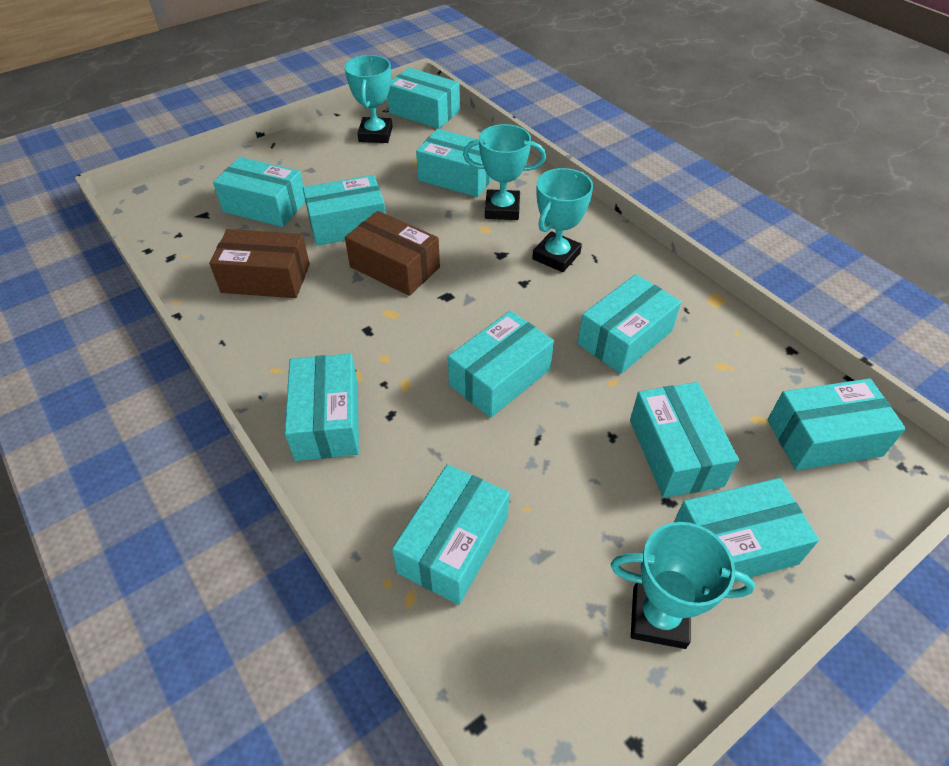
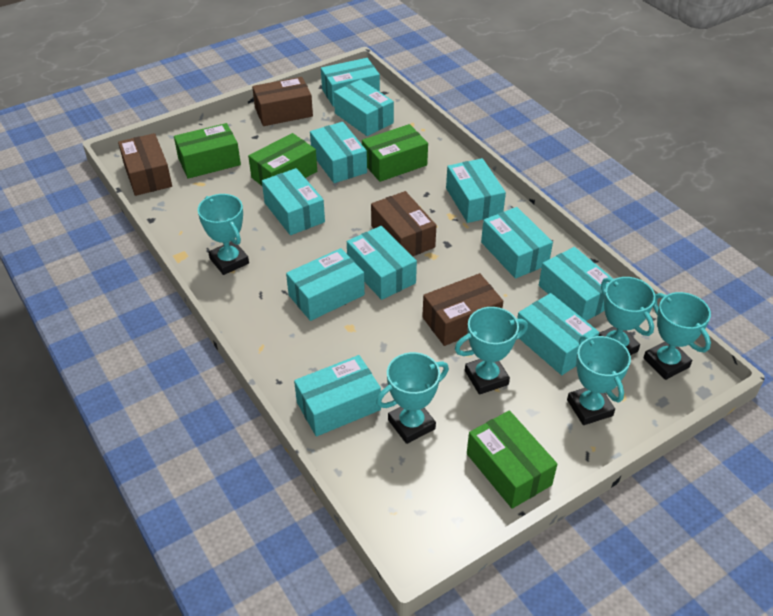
brown box: 2 -> 4
green box: 0 -> 4
turquoise trophy: 4 -> 6

